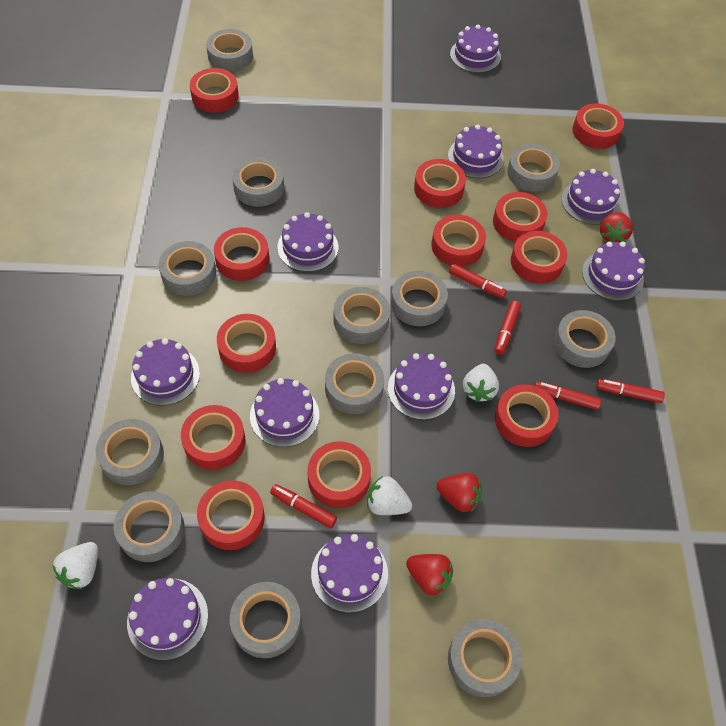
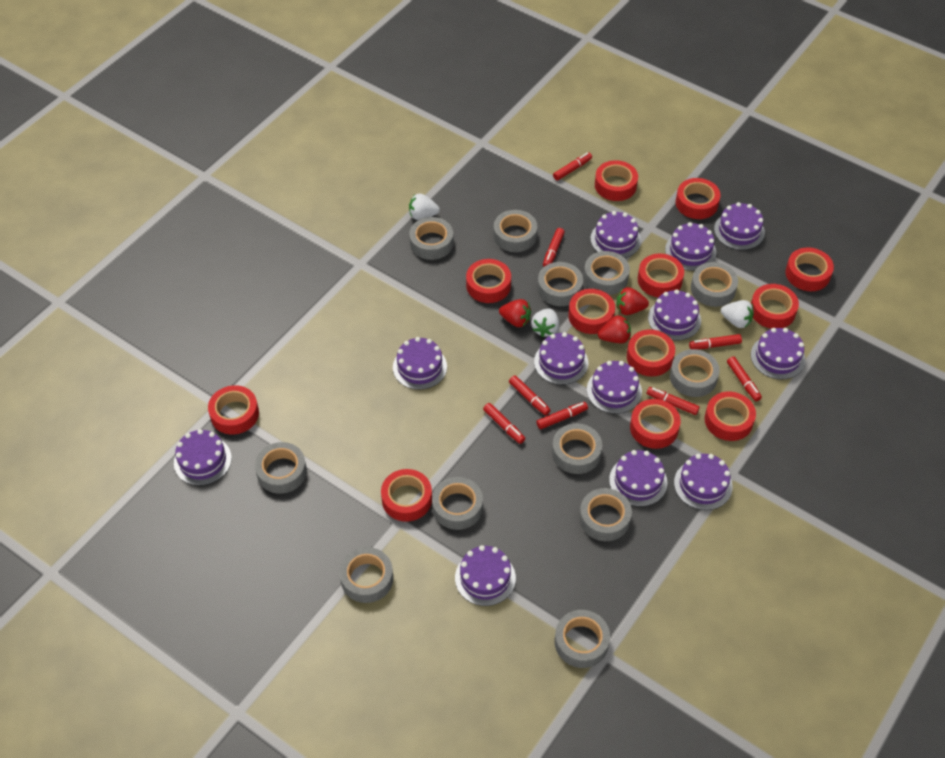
purple cake: 10 -> 12
red marker: 5 -> 8

